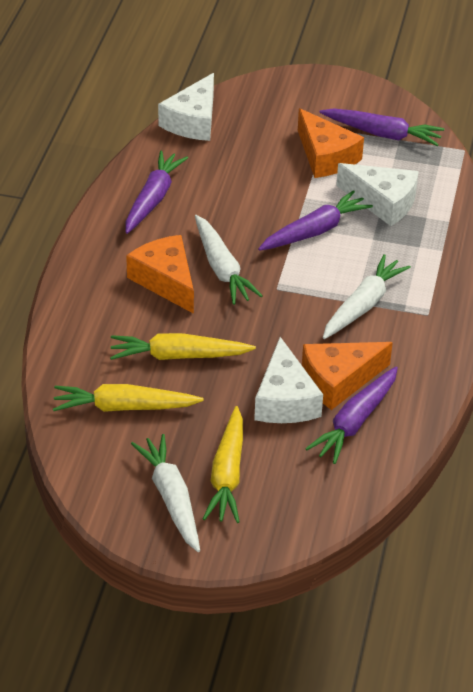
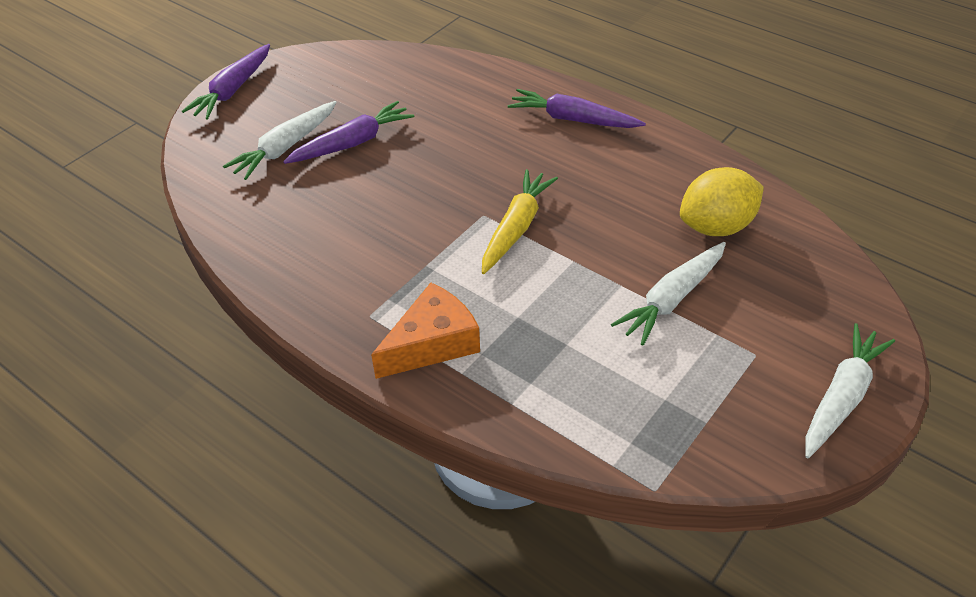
orange cheese: 3 -> 1
purple carrot: 4 -> 3
white cheese: 3 -> 0
yellow carrot: 3 -> 1
yellow lemon: 0 -> 1

